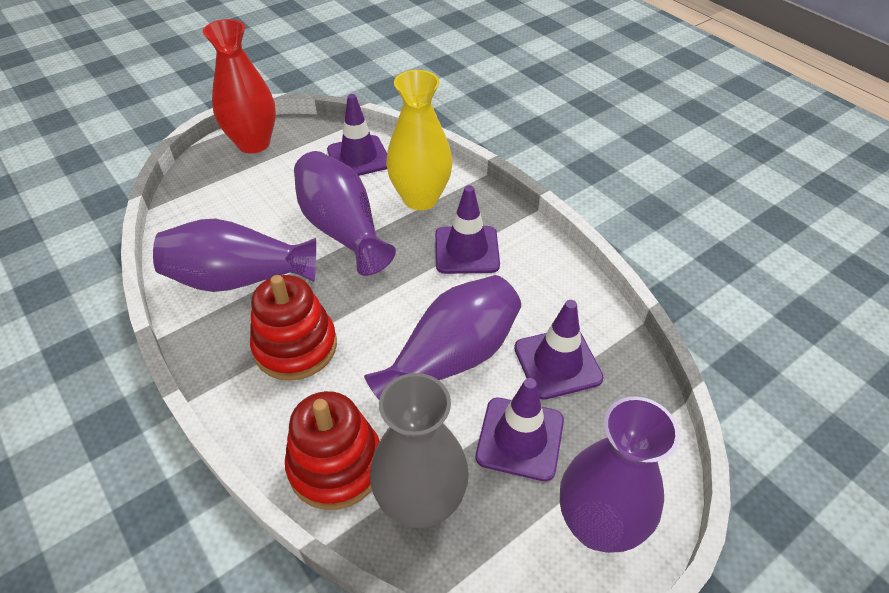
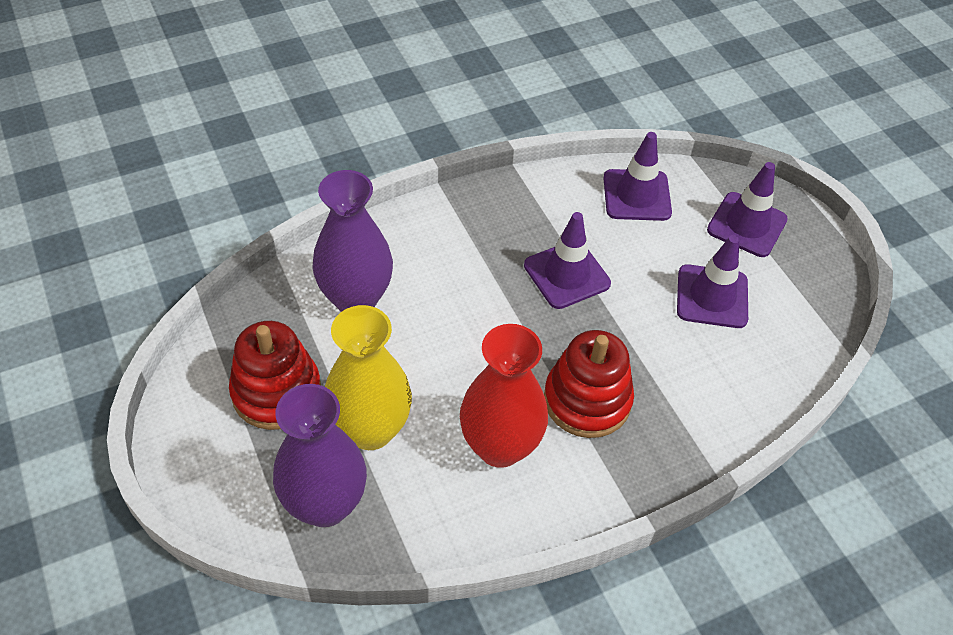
grey vase: 1 -> 0
purple vase: 4 -> 2

